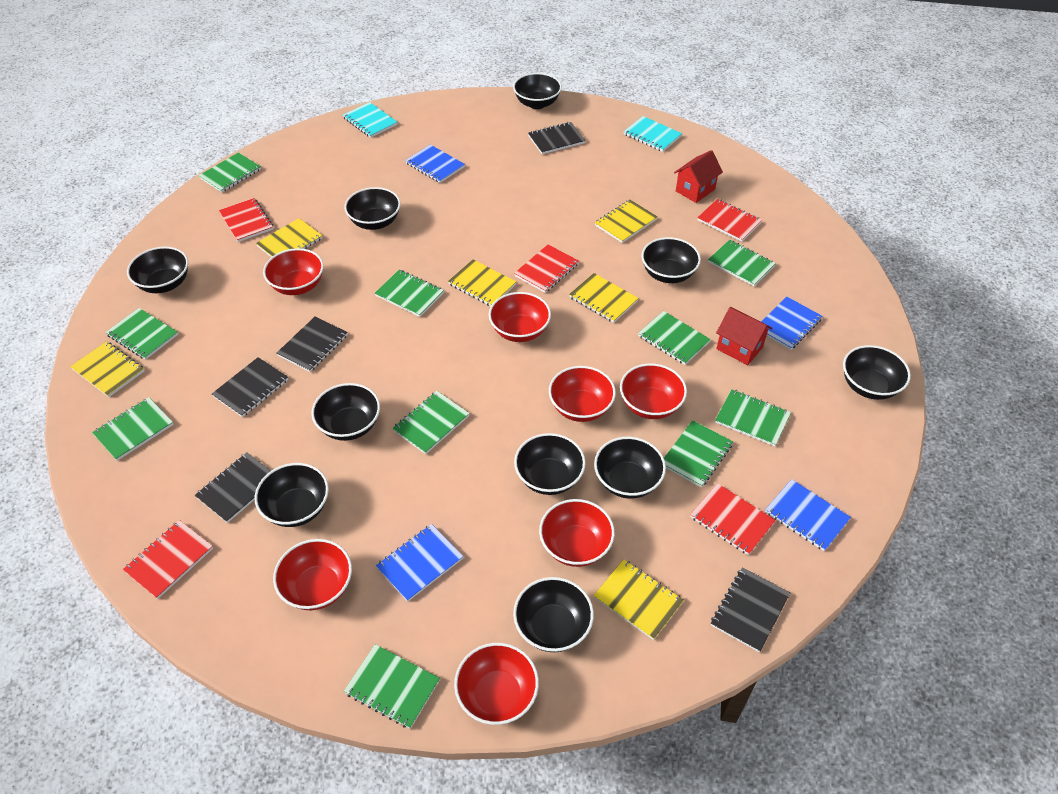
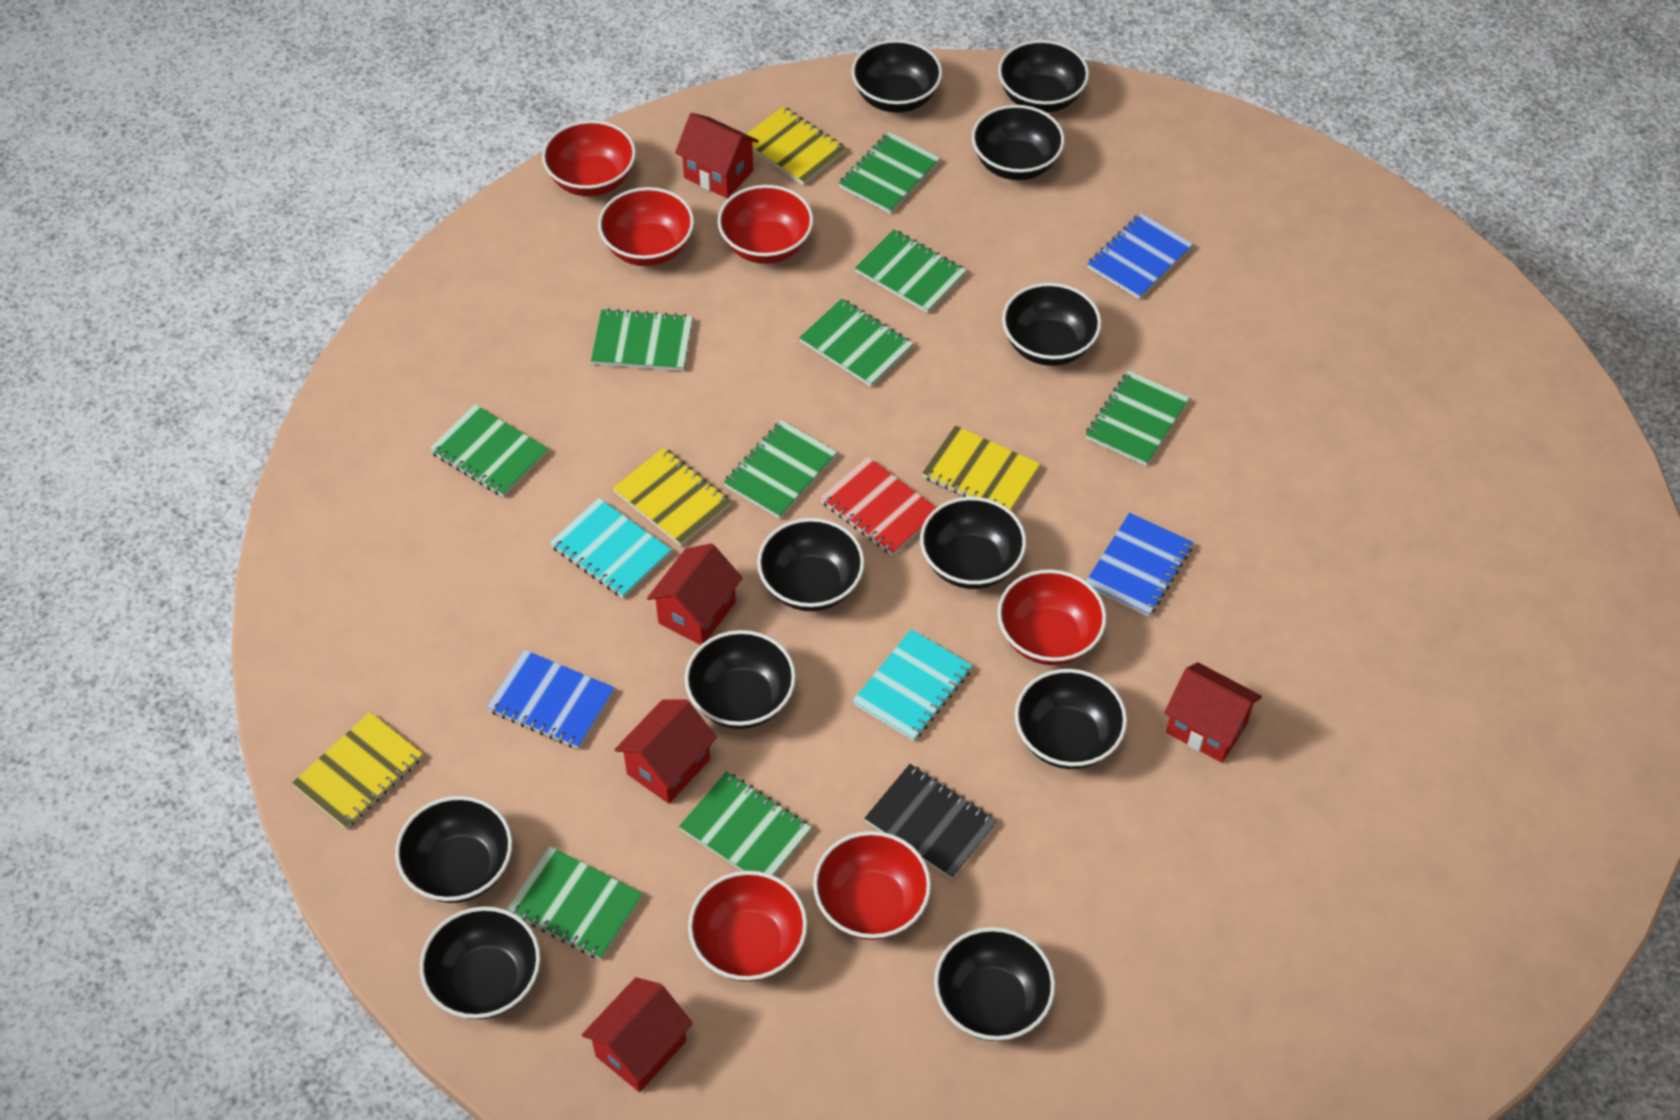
black bowl: 10 -> 11
black notebook: 5 -> 1
blue notebook: 4 -> 3
green notebook: 10 -> 9
red bowl: 7 -> 6
red house: 2 -> 5
red notebook: 5 -> 1
yellow notebook: 6 -> 4

